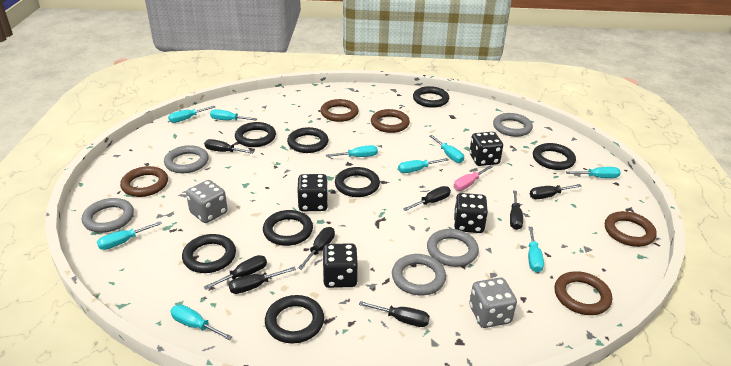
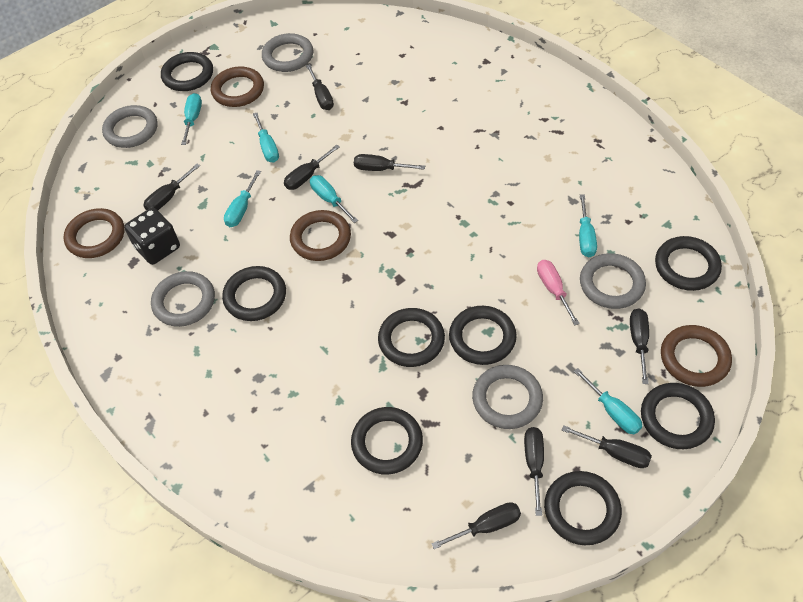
black dice: 4 -> 1
brown ring: 5 -> 4
grey dice: 2 -> 0
turquoise screwdriver: 9 -> 6

